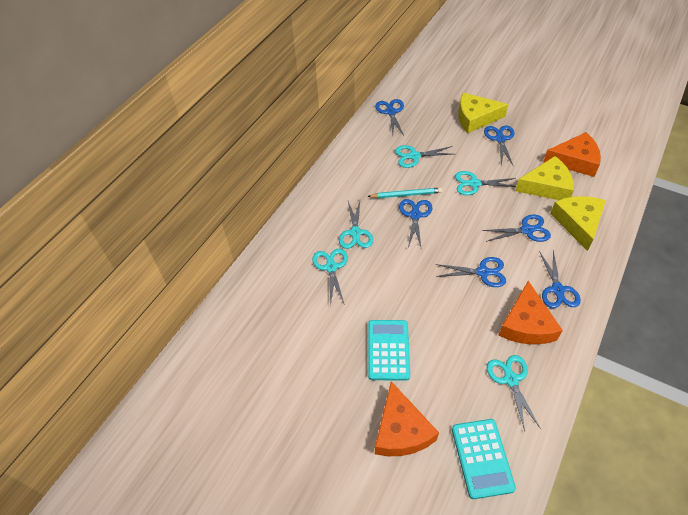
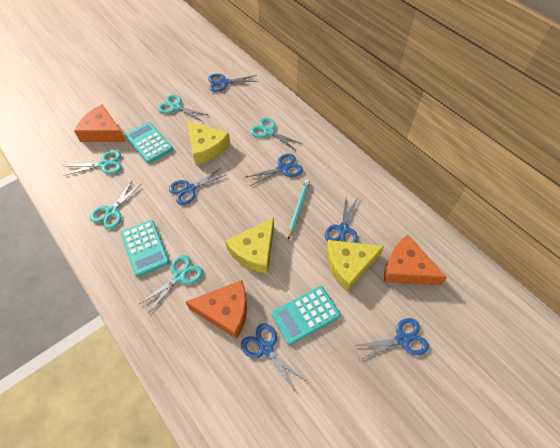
turquoise calculator: 2 -> 3

